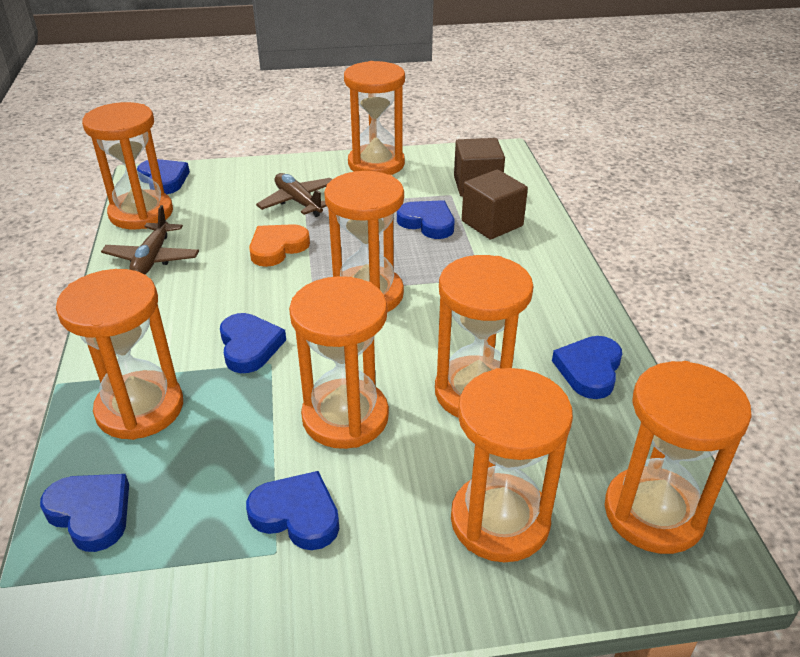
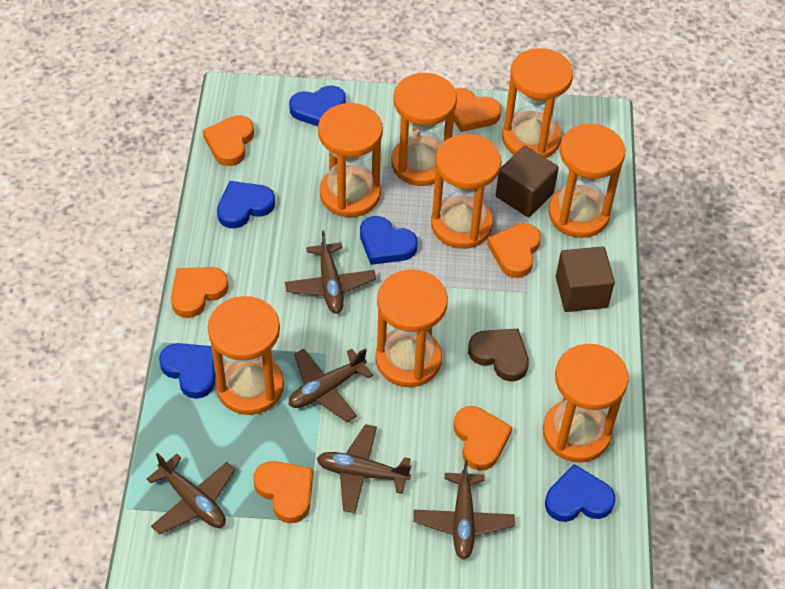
blue heart: 6 -> 5
brown heart: 0 -> 1
brown plane: 2 -> 5
orange heart: 1 -> 6

